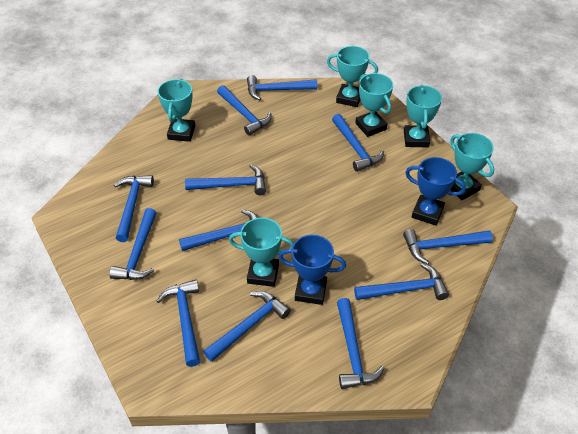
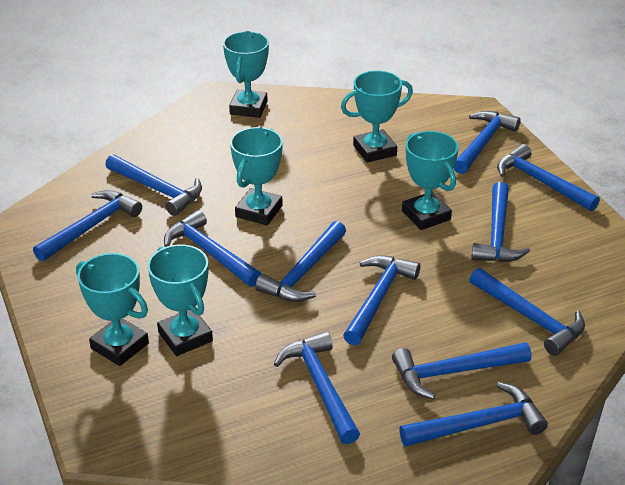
blue trophy: 2 -> 0

